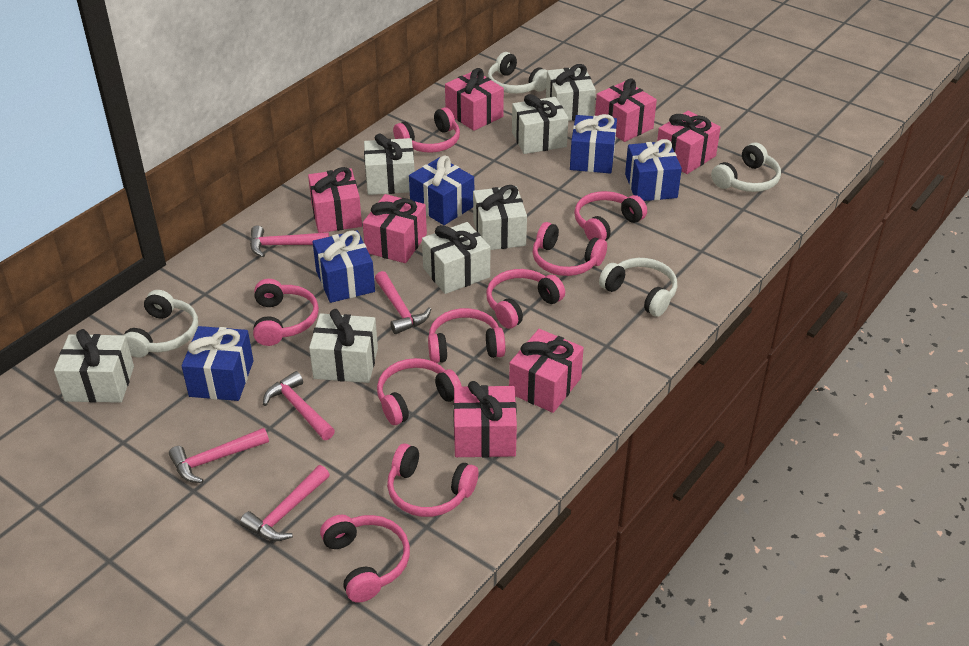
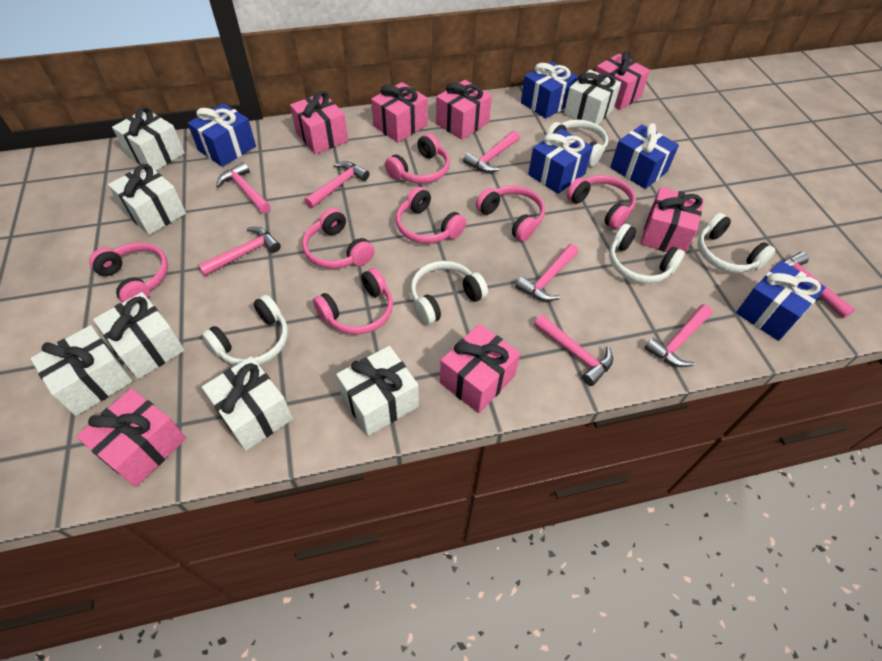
pink hammer: 5 -> 8
pink headphones: 9 -> 7
white headphones: 4 -> 5

